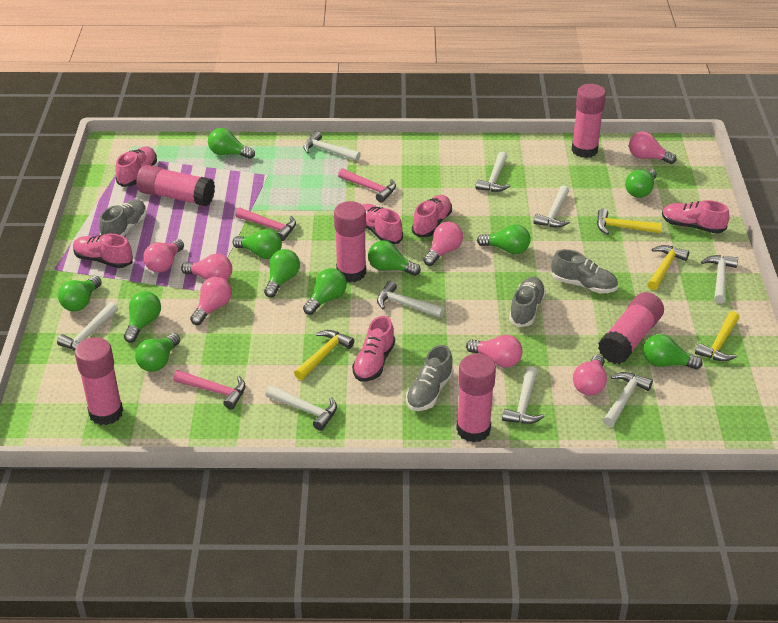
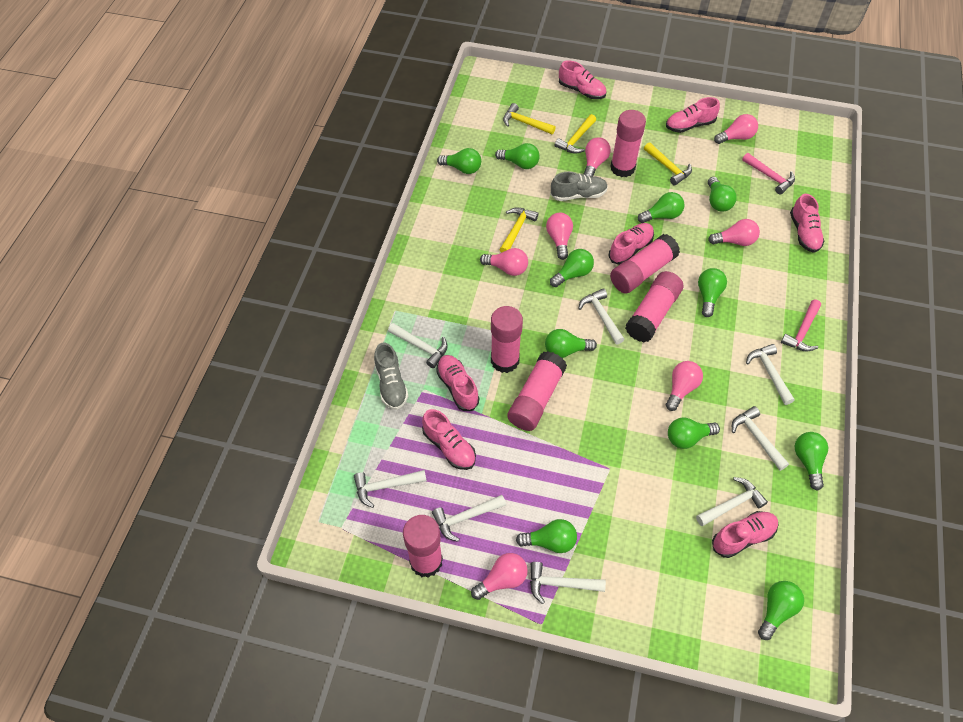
grey shoe: 4 -> 2
pink hammer: 3 -> 2
pink shoe: 6 -> 7
white hammer: 9 -> 8

